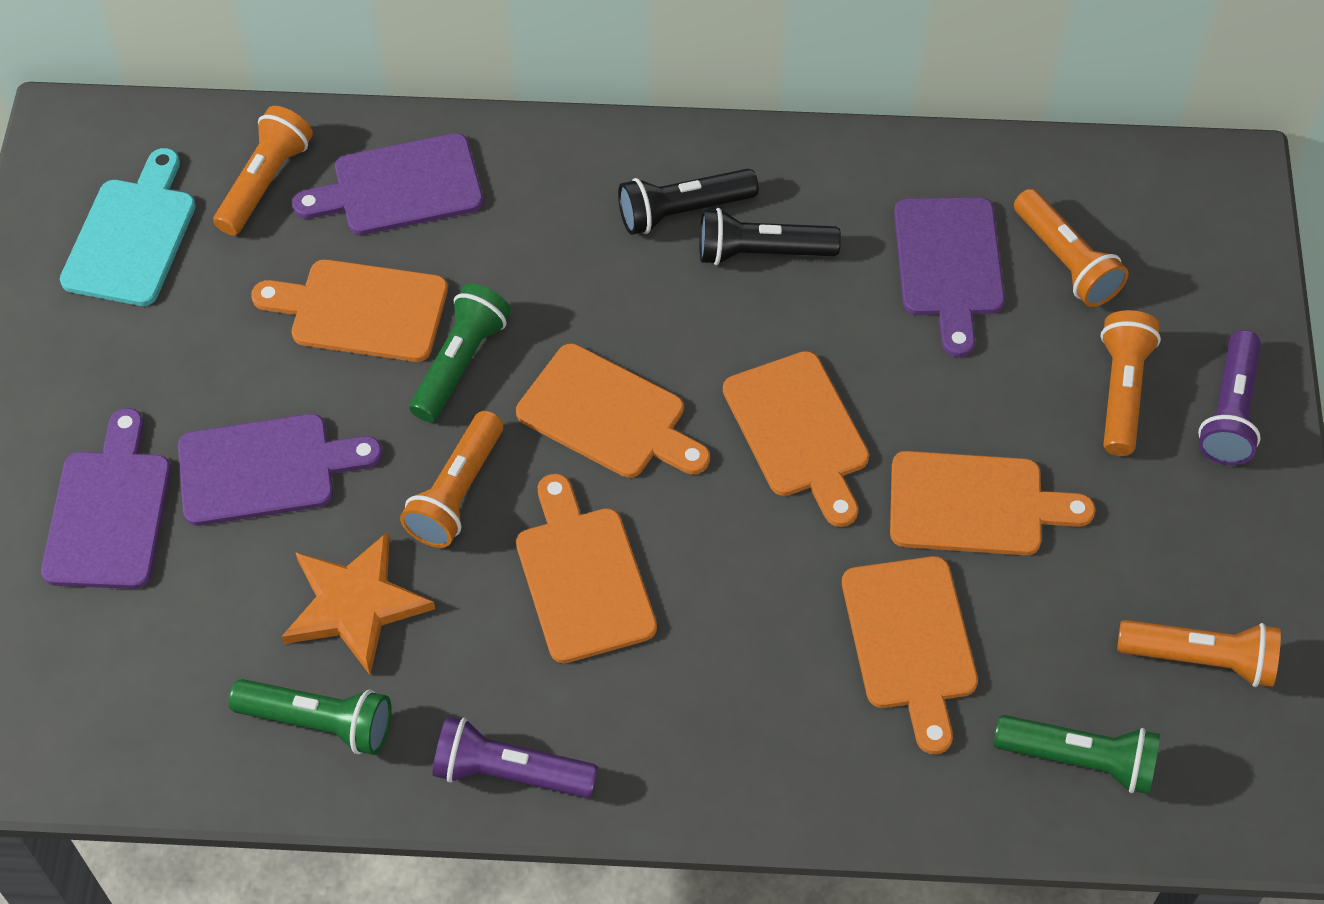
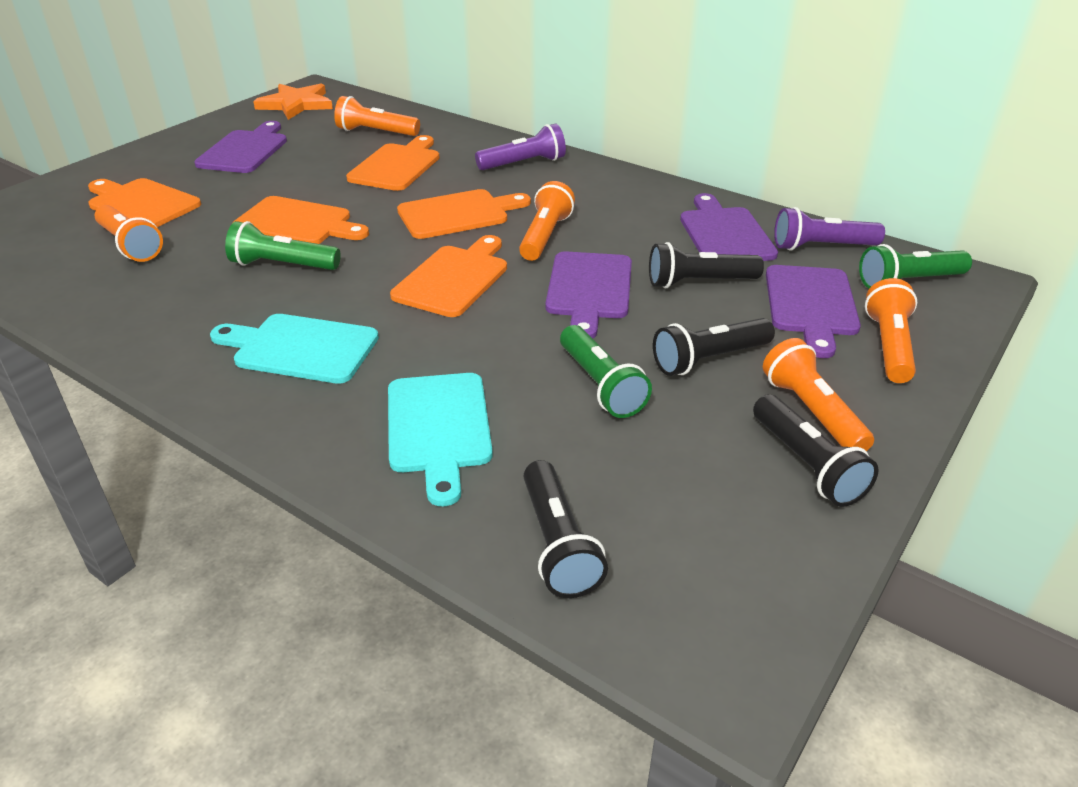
black flashlight: 2 -> 4
orange cutting board: 6 -> 5
turquoise cutting board: 1 -> 2

